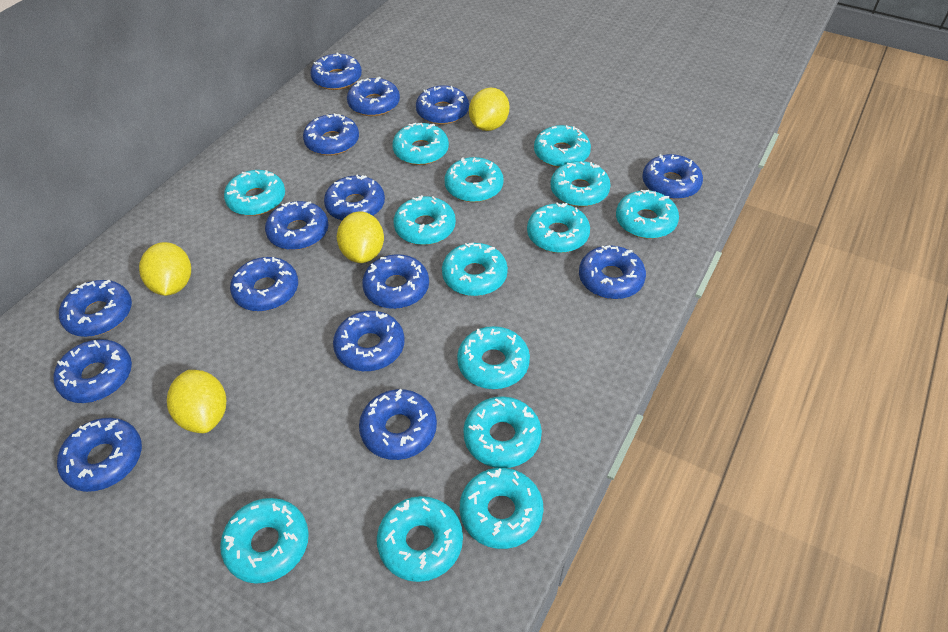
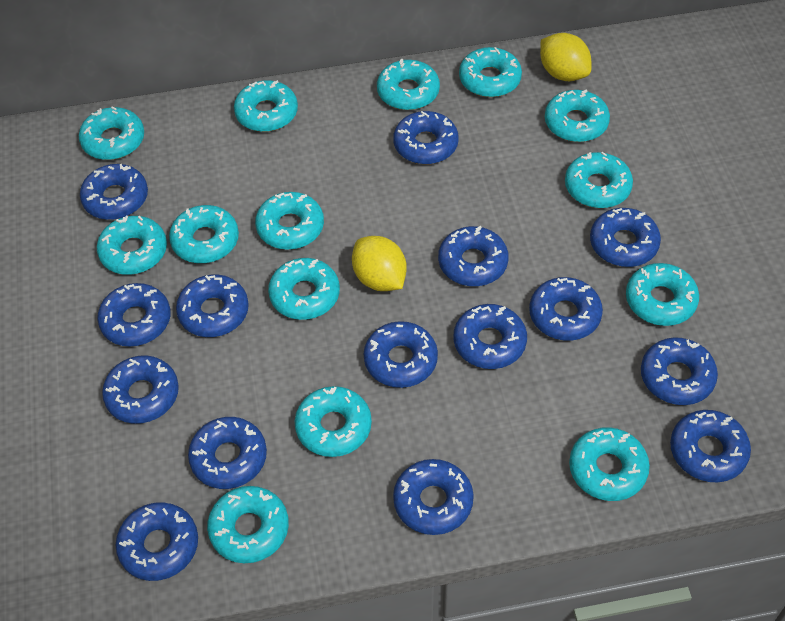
yellow lemon: 4 -> 2

